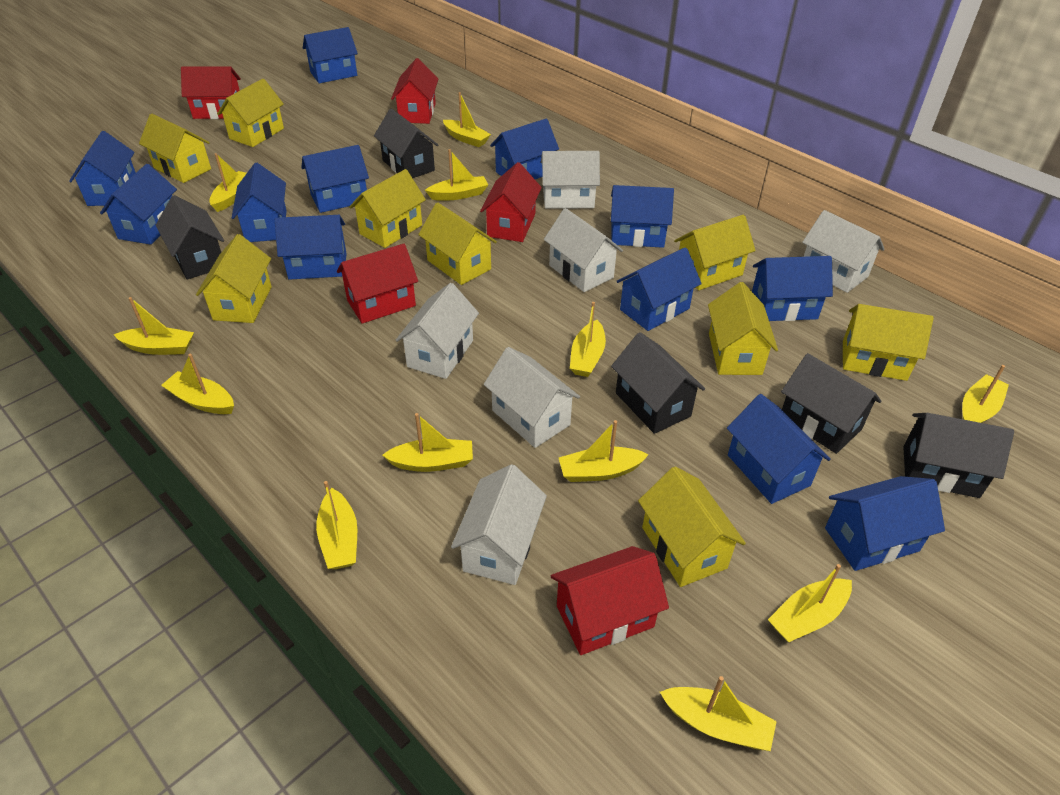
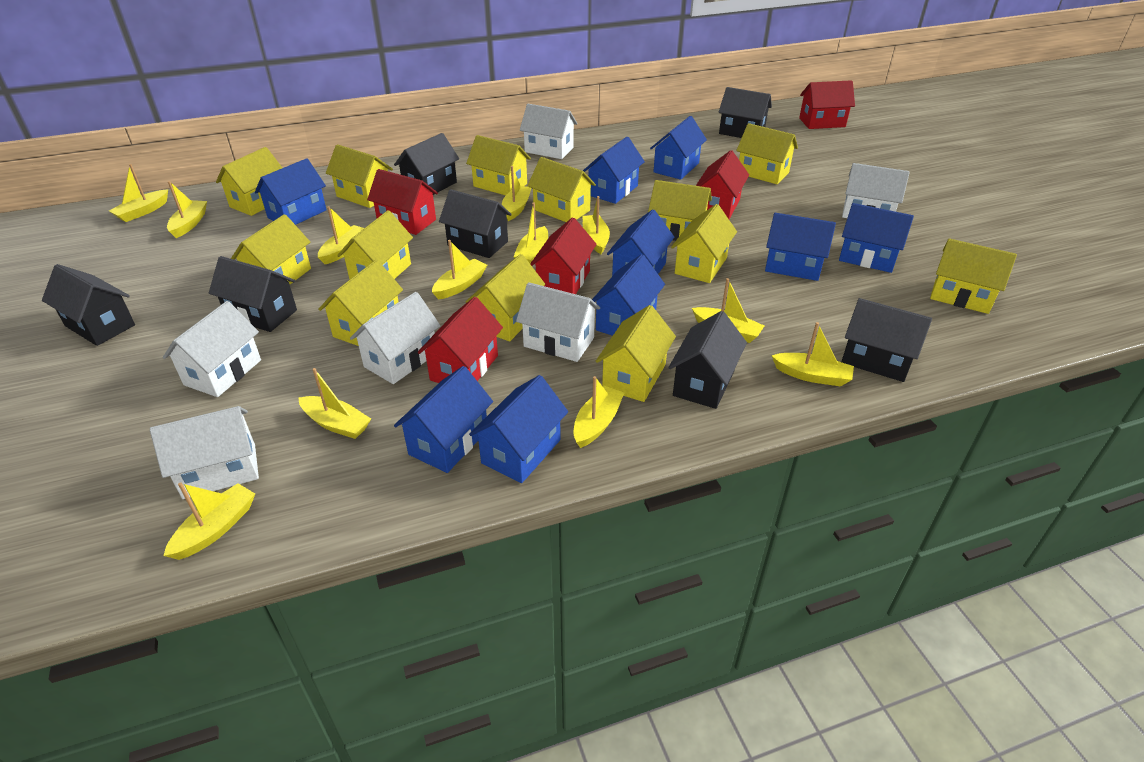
black house: 5 -> 7
blue house: 12 -> 9
yellow house: 9 -> 13

